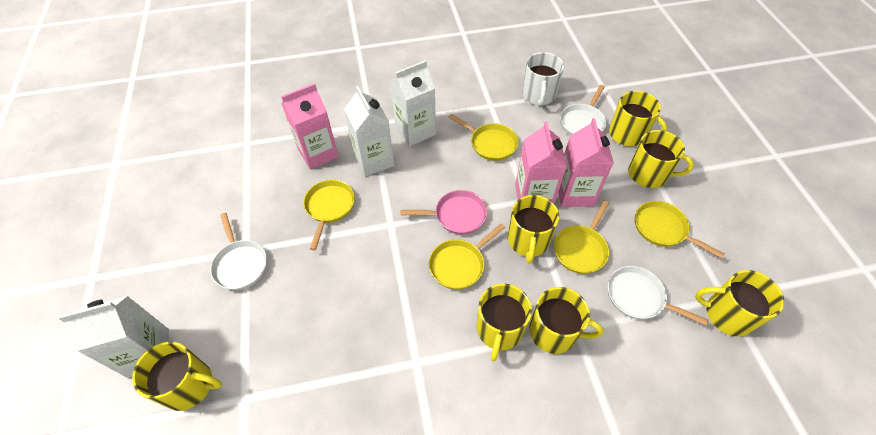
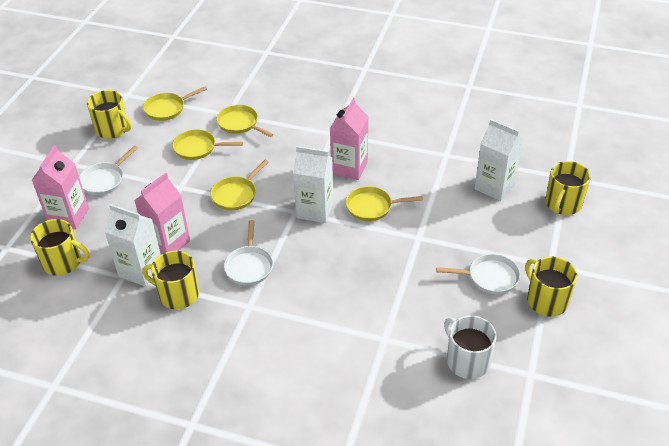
pink pan: 1 -> 0
yellow mug: 7 -> 5

